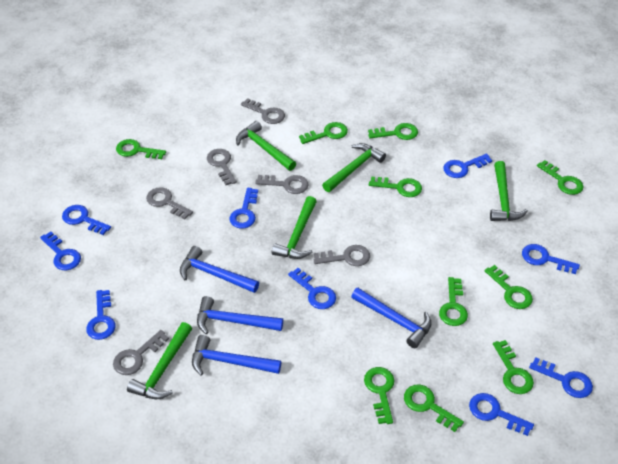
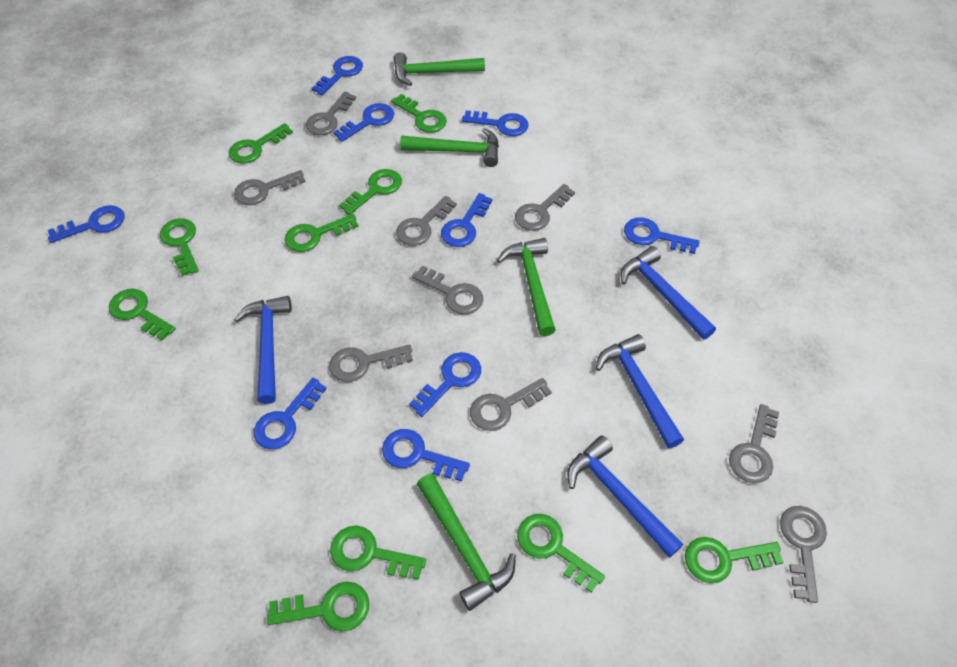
green hammer: 5 -> 4
grey key: 6 -> 9

